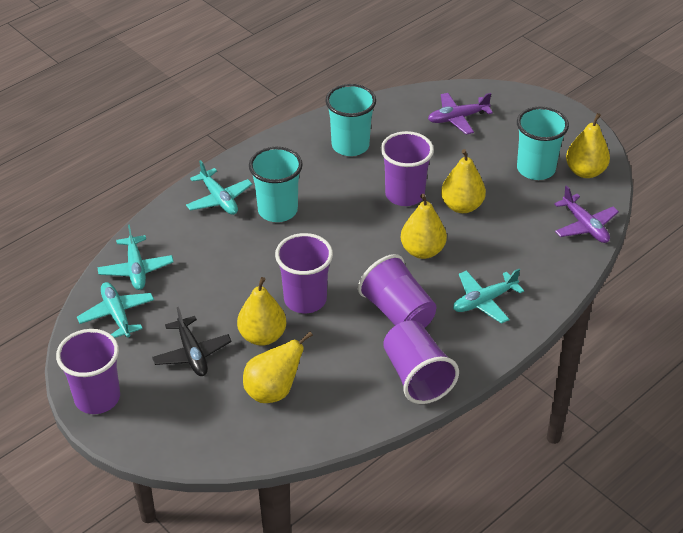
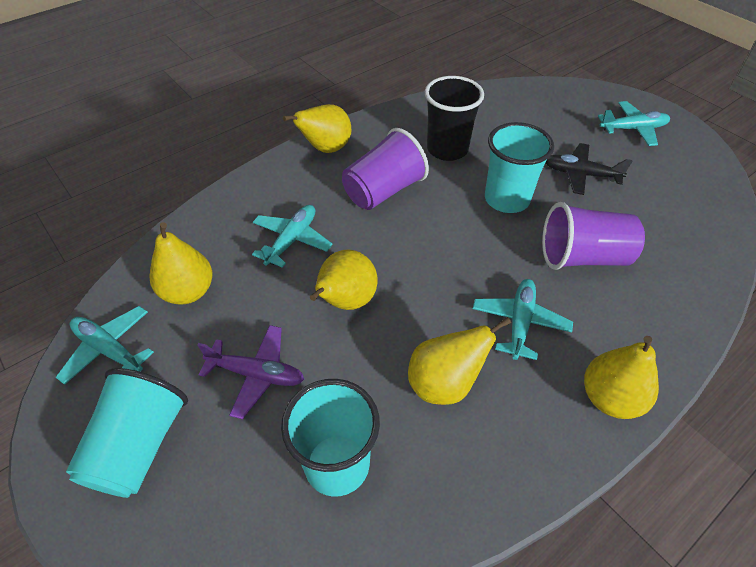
black cup: 0 -> 1
purple cup: 5 -> 2
purple plane: 2 -> 1

